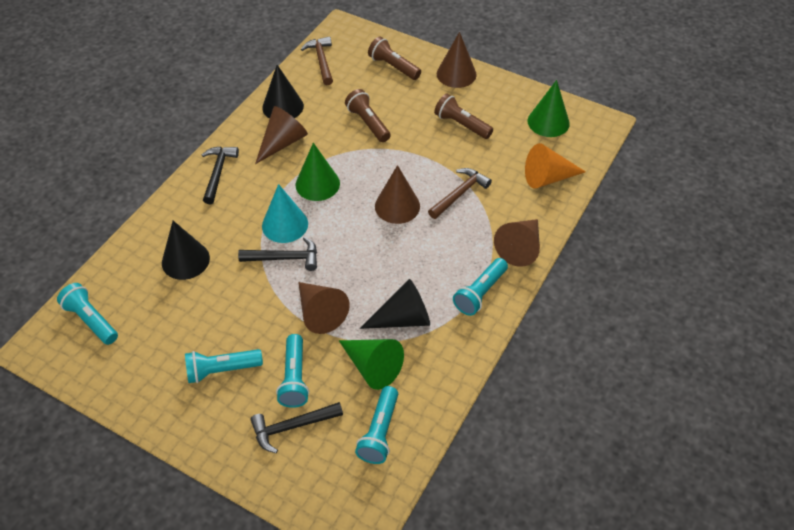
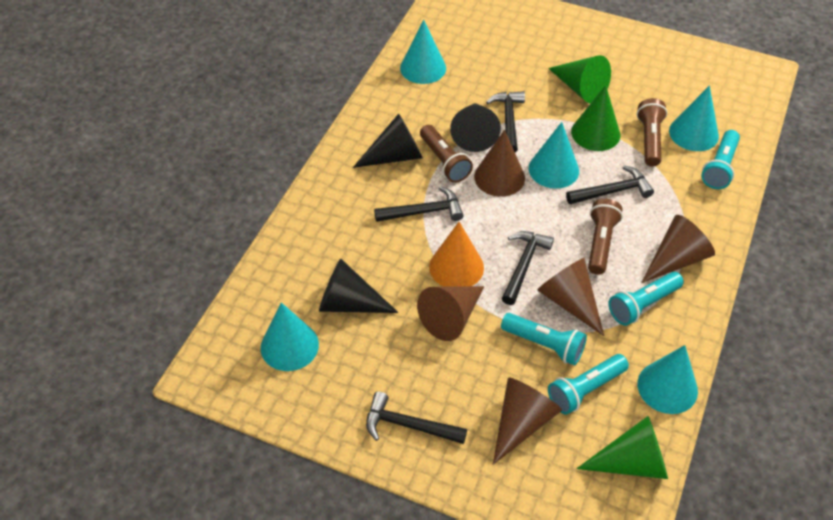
black hammer: 3 -> 5
brown hammer: 2 -> 0
turquoise cone: 1 -> 5
turquoise flashlight: 5 -> 4

